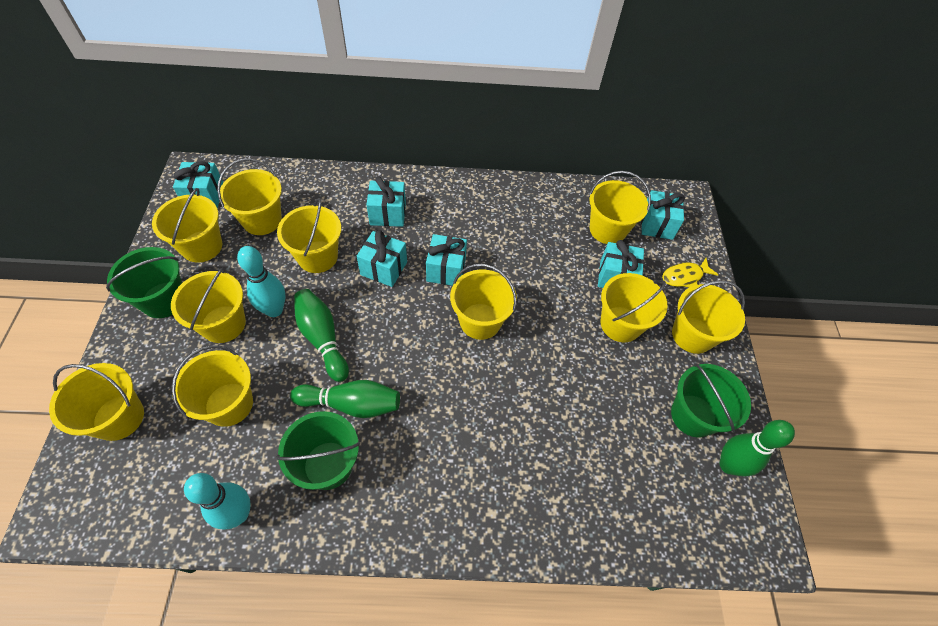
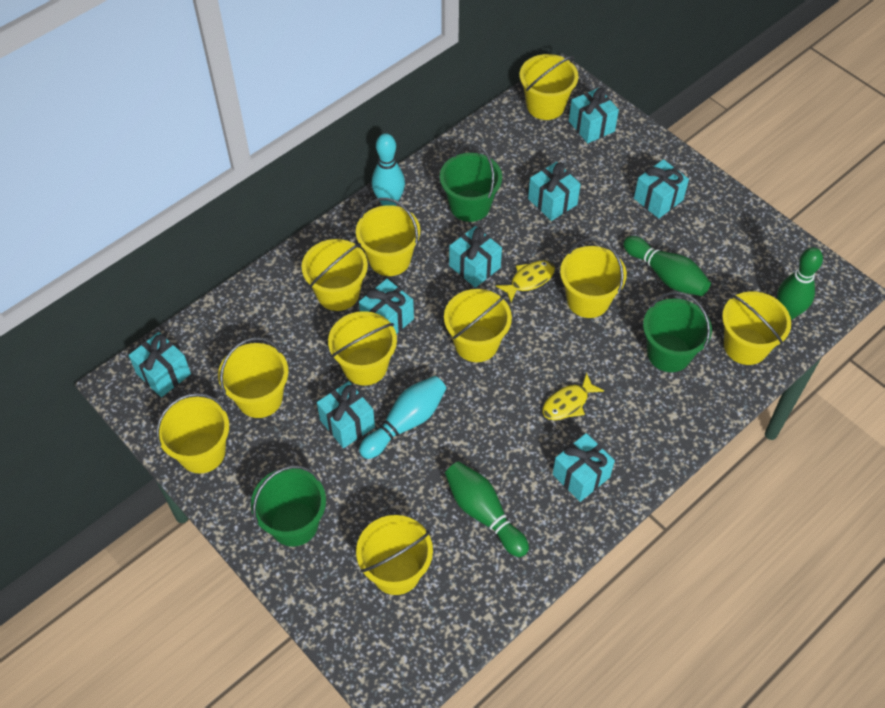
turquoise gift: 6 -> 8
yellow fish: 1 -> 2

